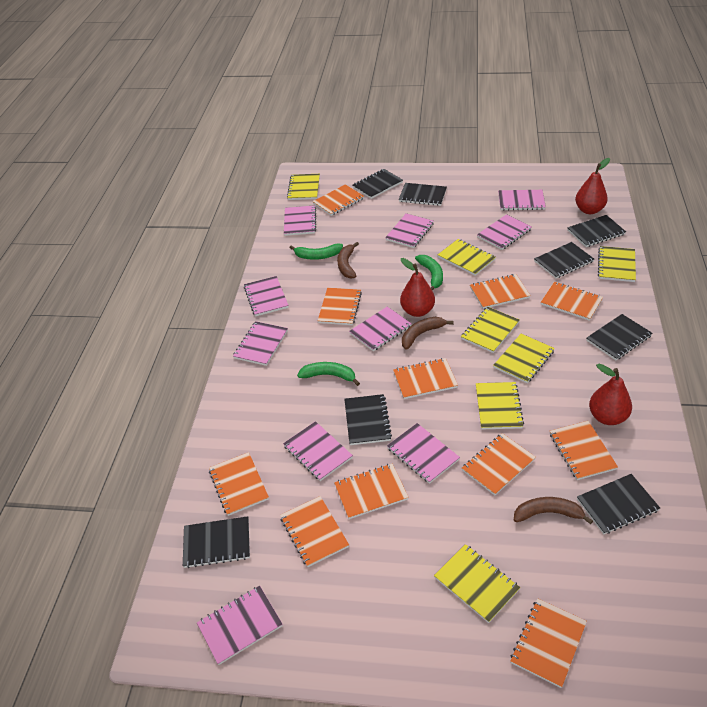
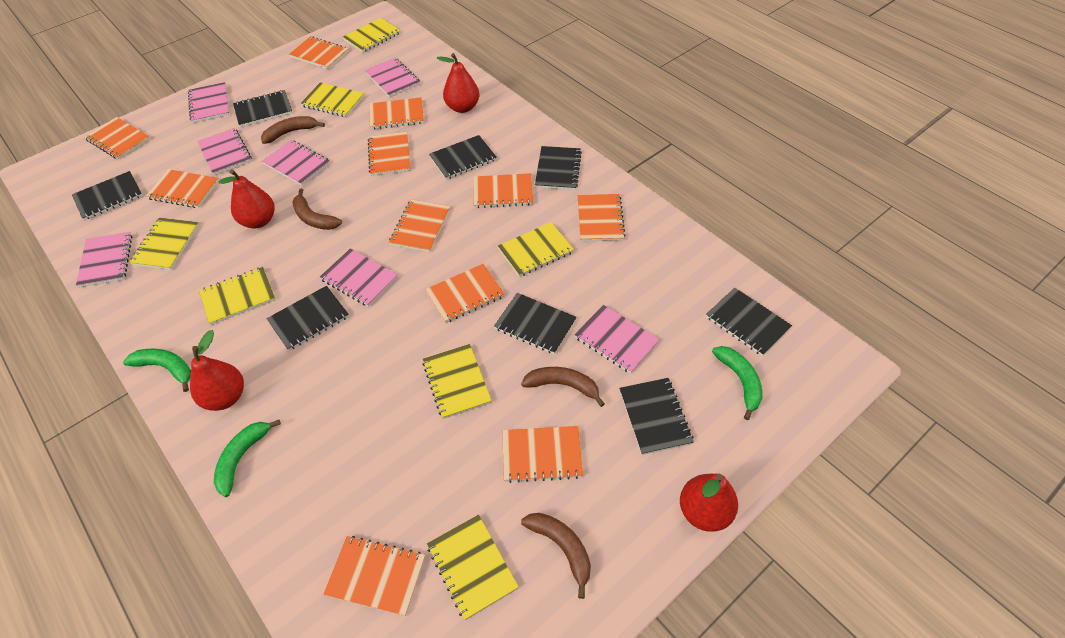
brown banana: 3 -> 4
pink notebook: 10 -> 7
red pear: 3 -> 4

